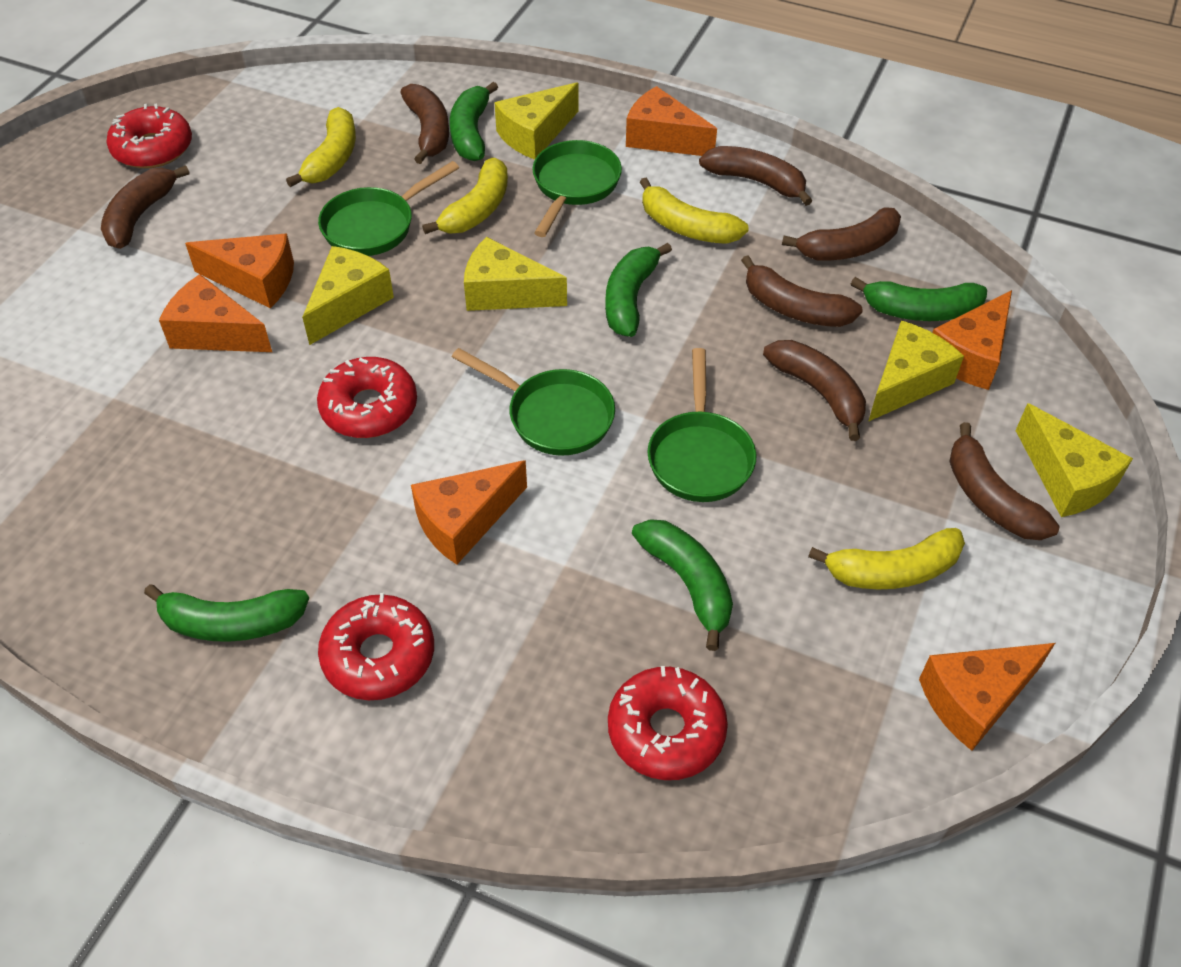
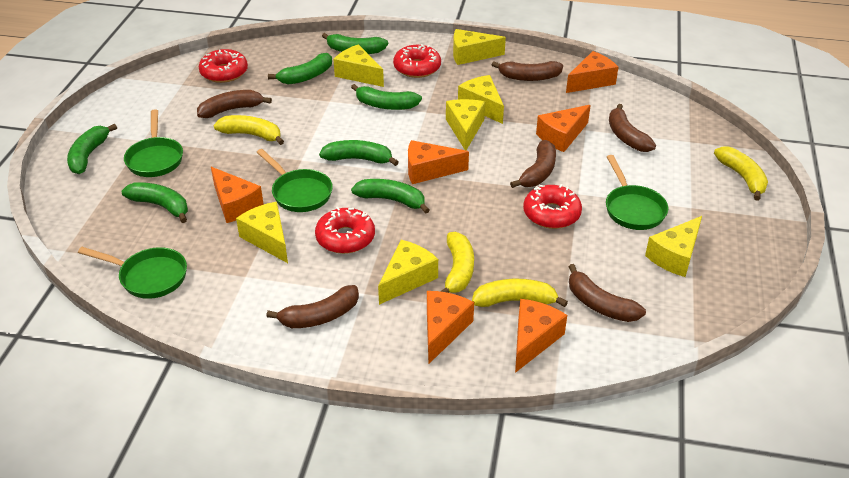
brown banana: 7 -> 6
green banana: 5 -> 7
yellow cheese: 5 -> 7

